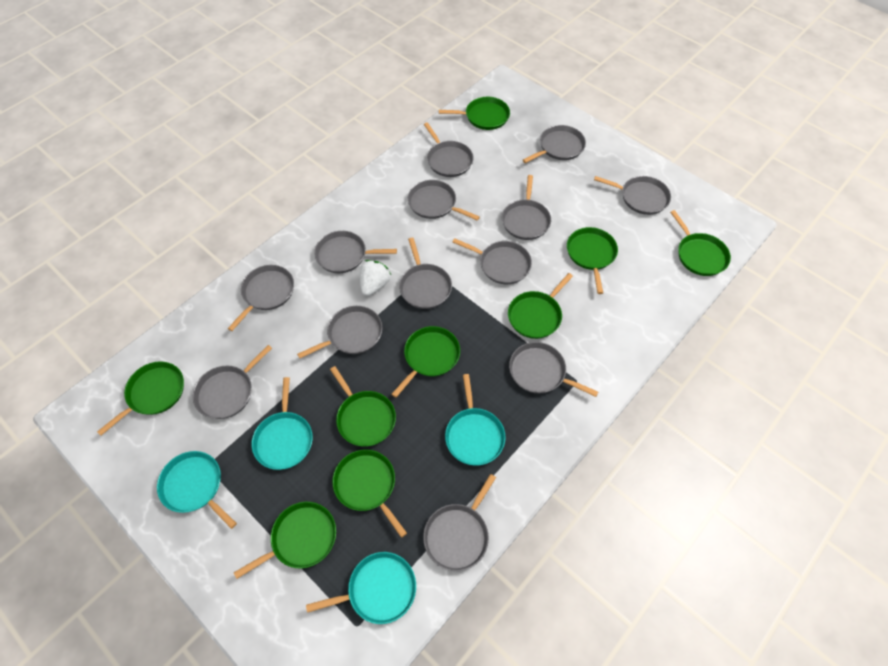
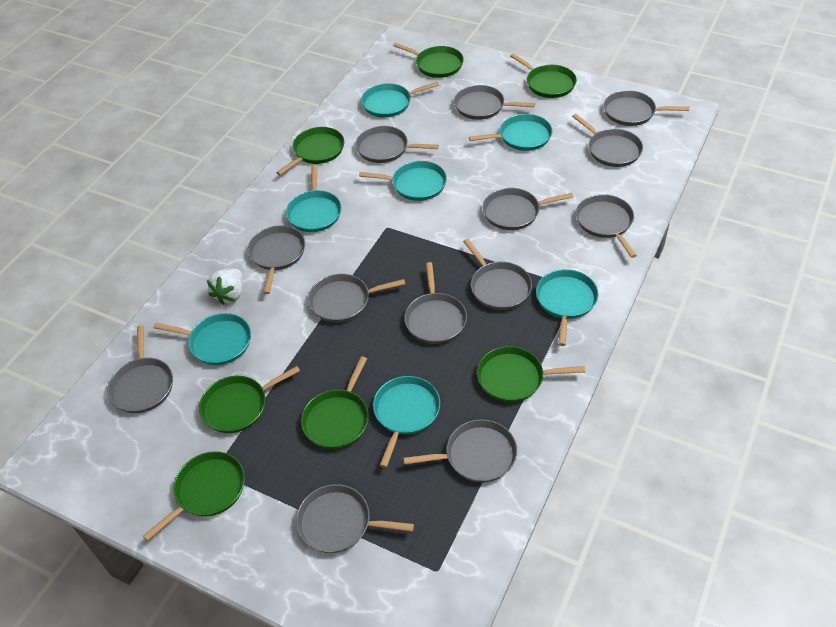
green pan: 9 -> 7
turquoise pan: 4 -> 7

